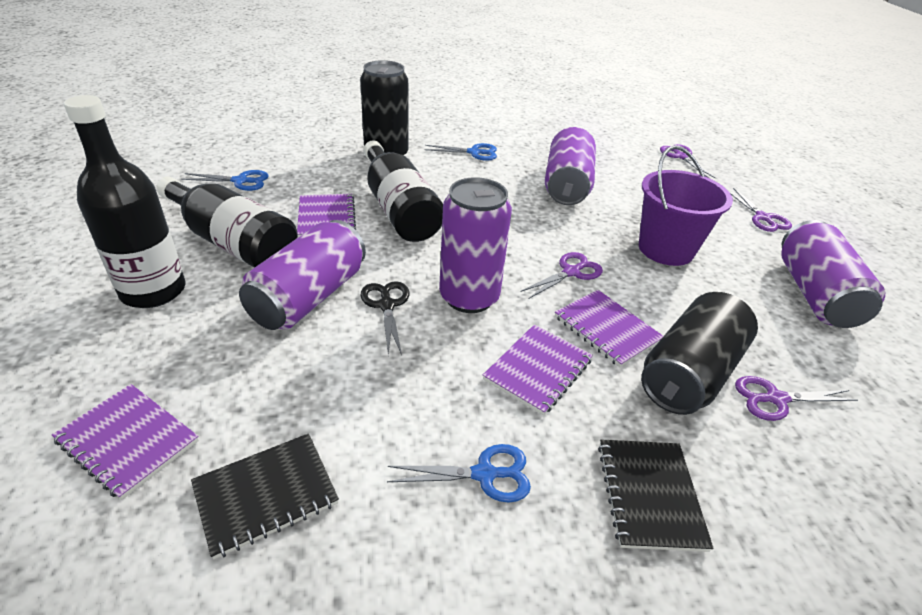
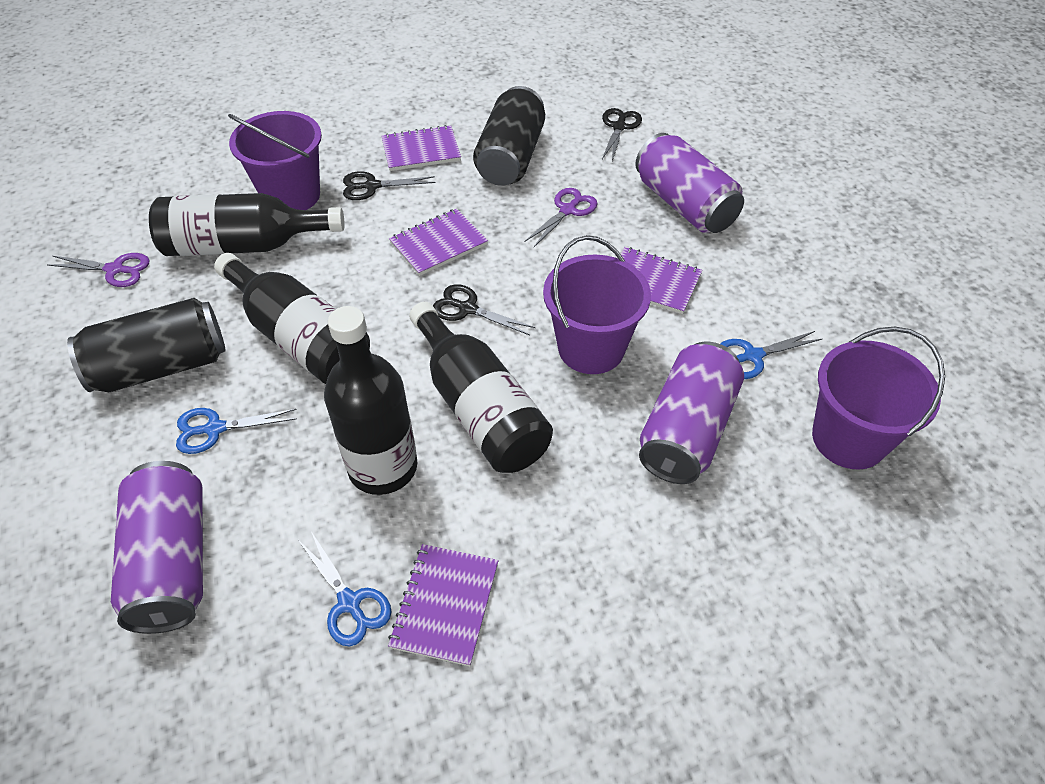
black bottle: 3 -> 4
black notebook: 2 -> 0
black scissors: 1 -> 3
purple bucket: 1 -> 3
purple can: 4 -> 3
purple scissors: 4 -> 2

